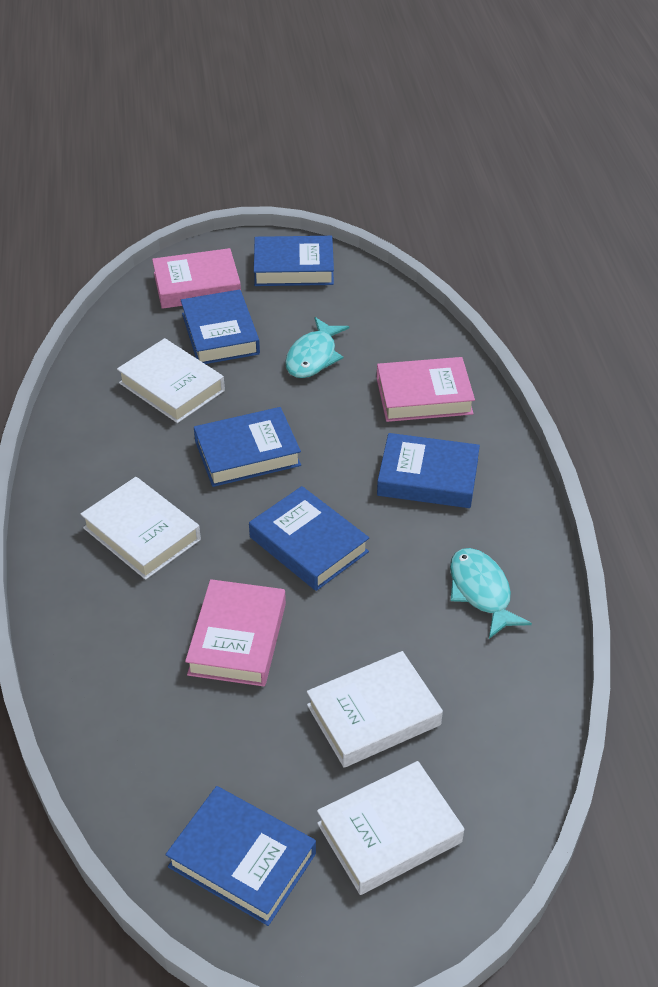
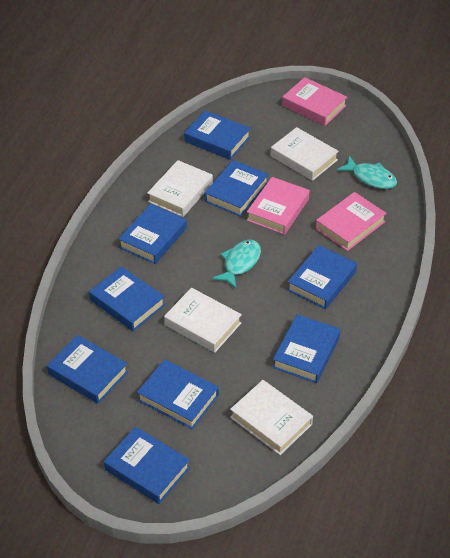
blue book: 6 -> 9

